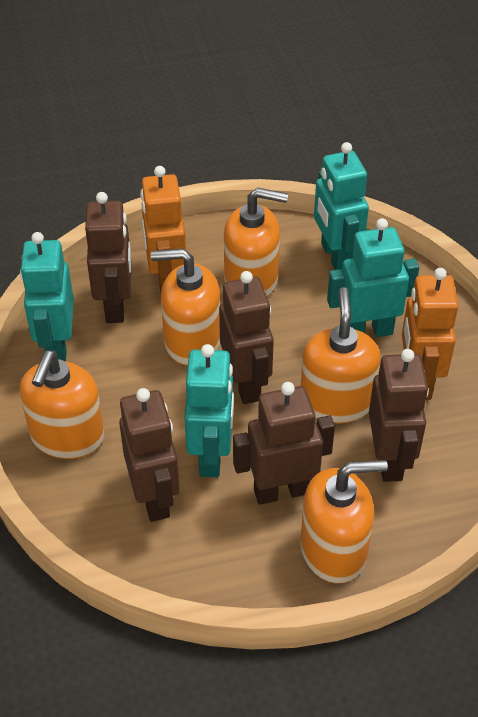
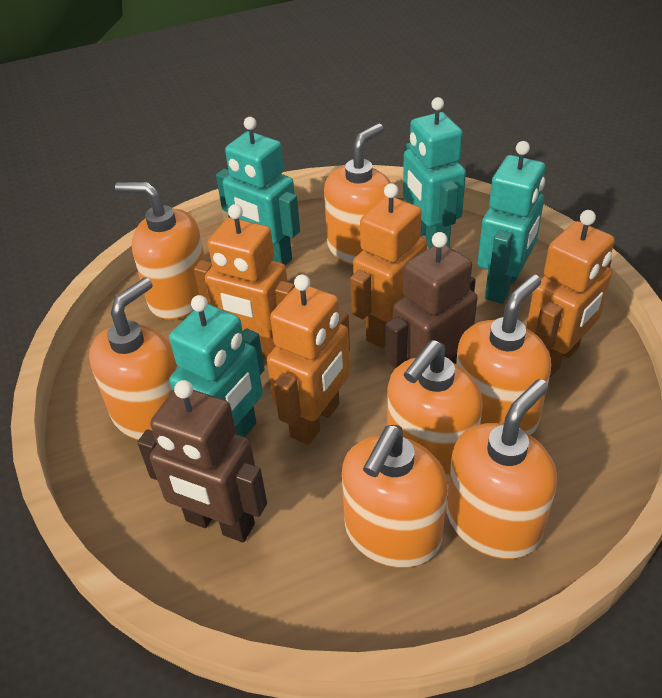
brown robot: 5 -> 2
orange robot: 2 -> 4
orange soap dispenser: 5 -> 7

